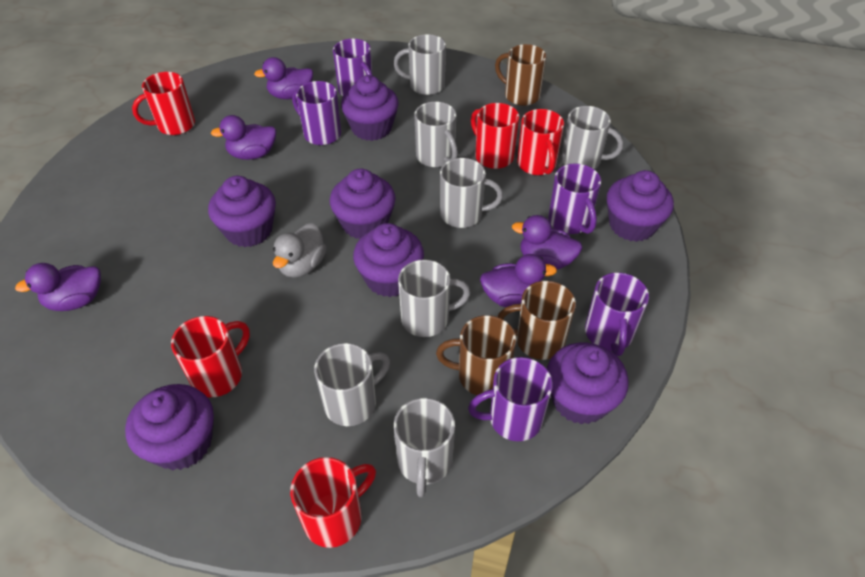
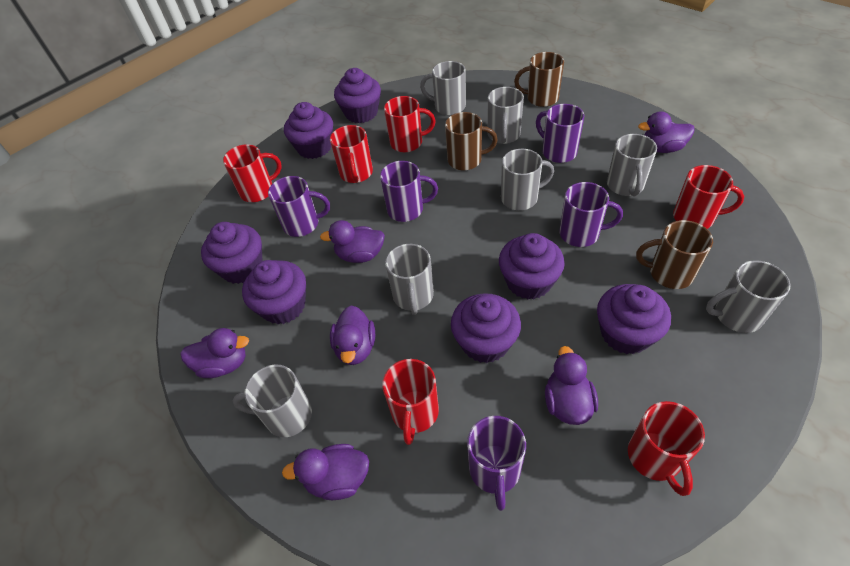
grey duck: 1 -> 0
purple duck: 5 -> 6
red mug: 5 -> 6

